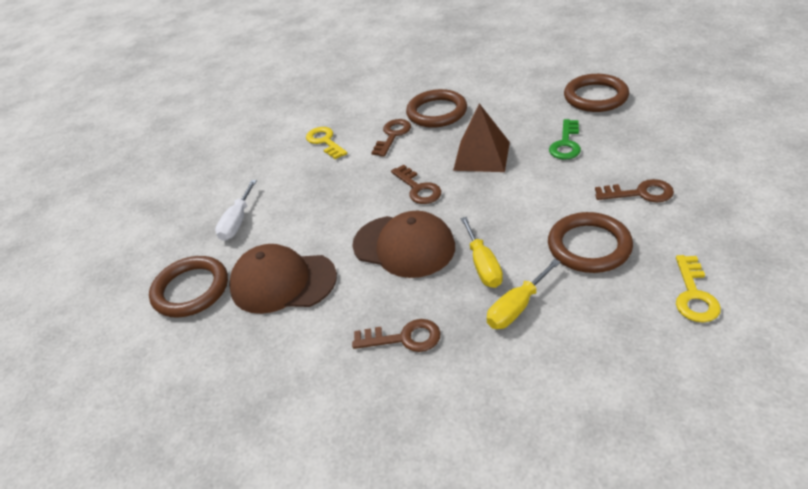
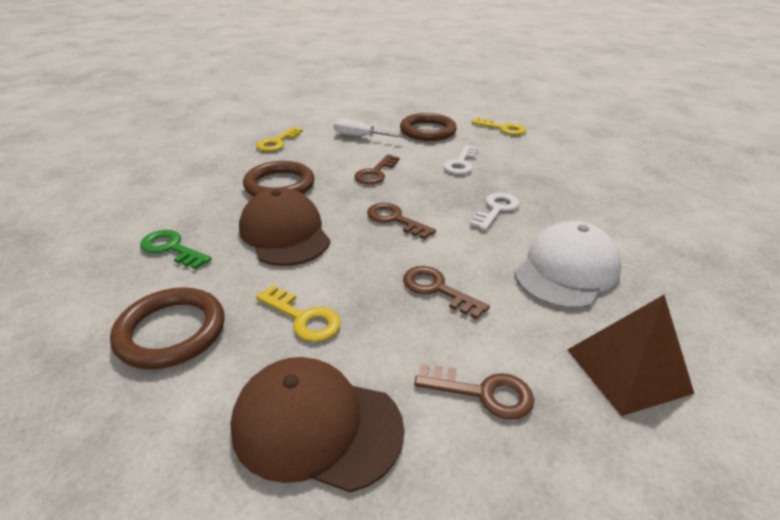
brown ring: 4 -> 3
white cap: 0 -> 1
white key: 0 -> 2
yellow key: 2 -> 3
yellow screwdriver: 2 -> 0

